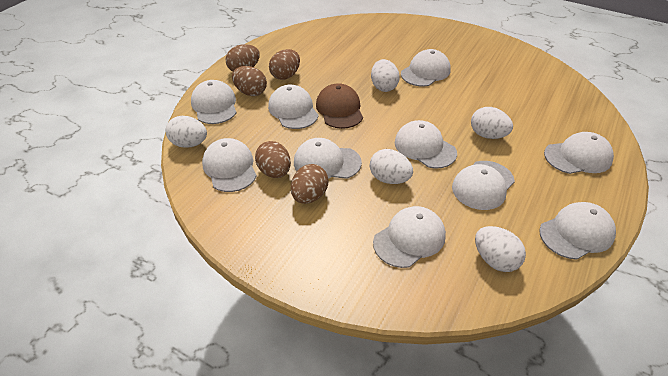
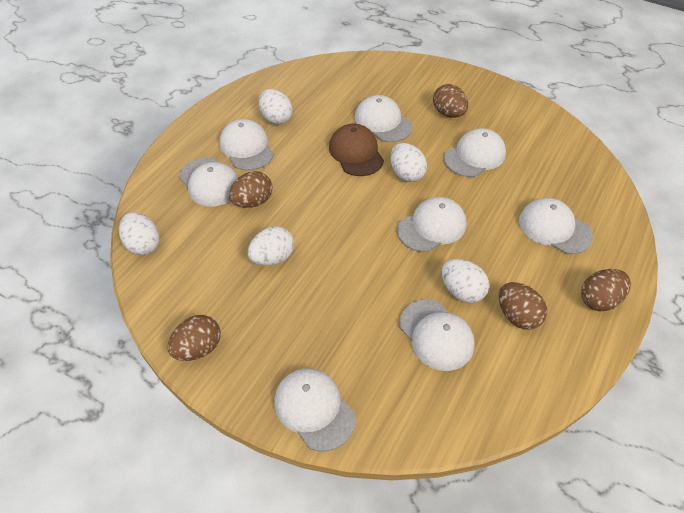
white cap: 10 -> 8

